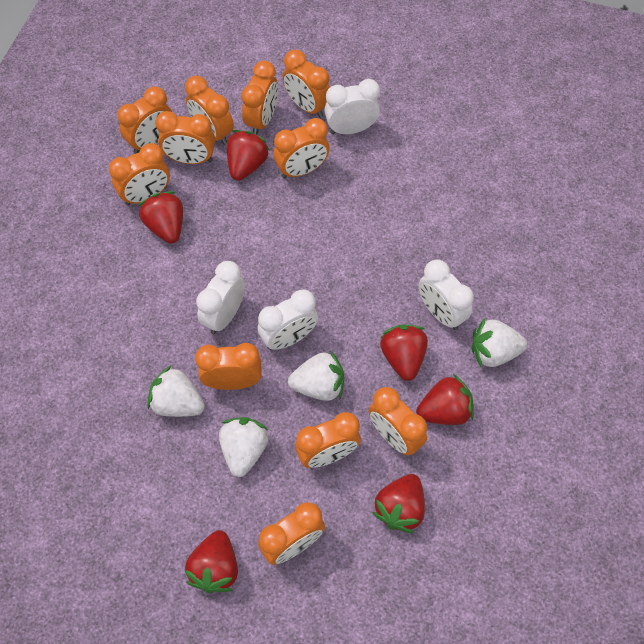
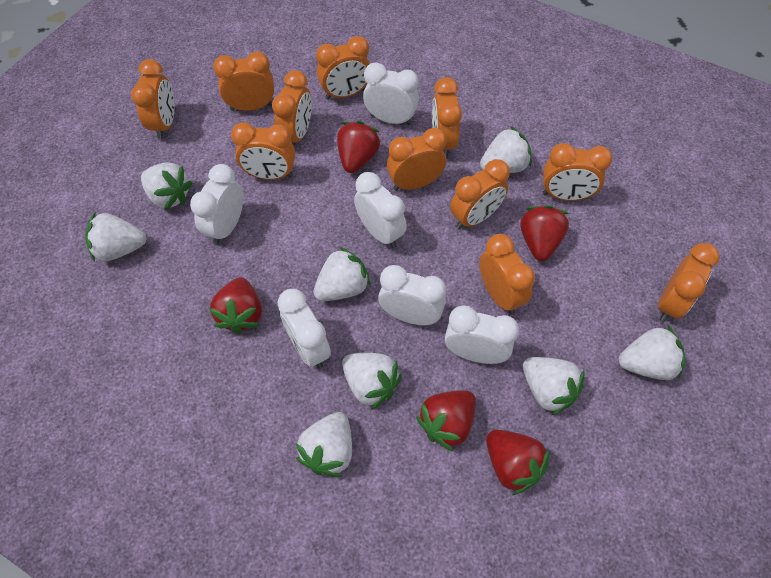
red strawberry: 6 -> 5
white clock: 4 -> 6
white strawberry: 4 -> 8

